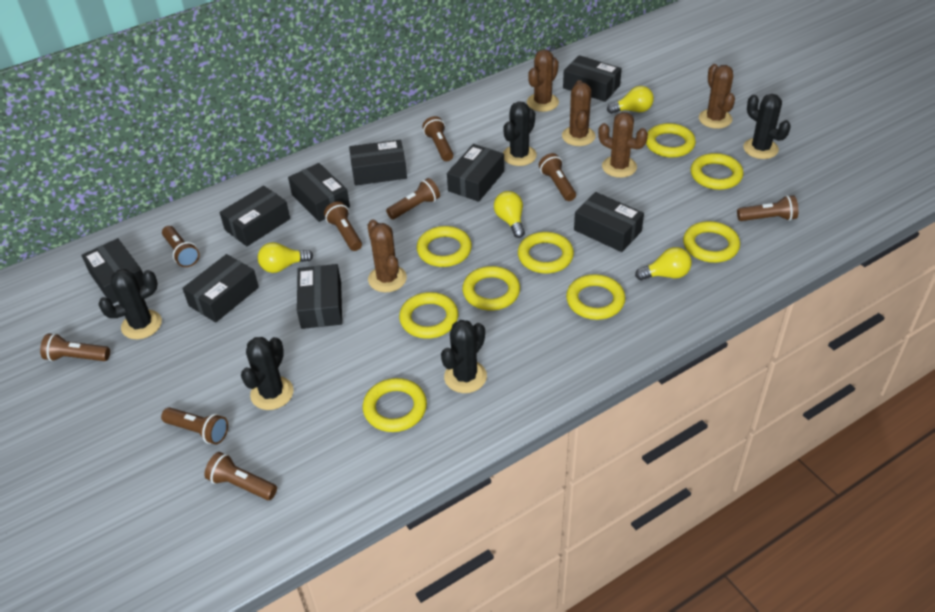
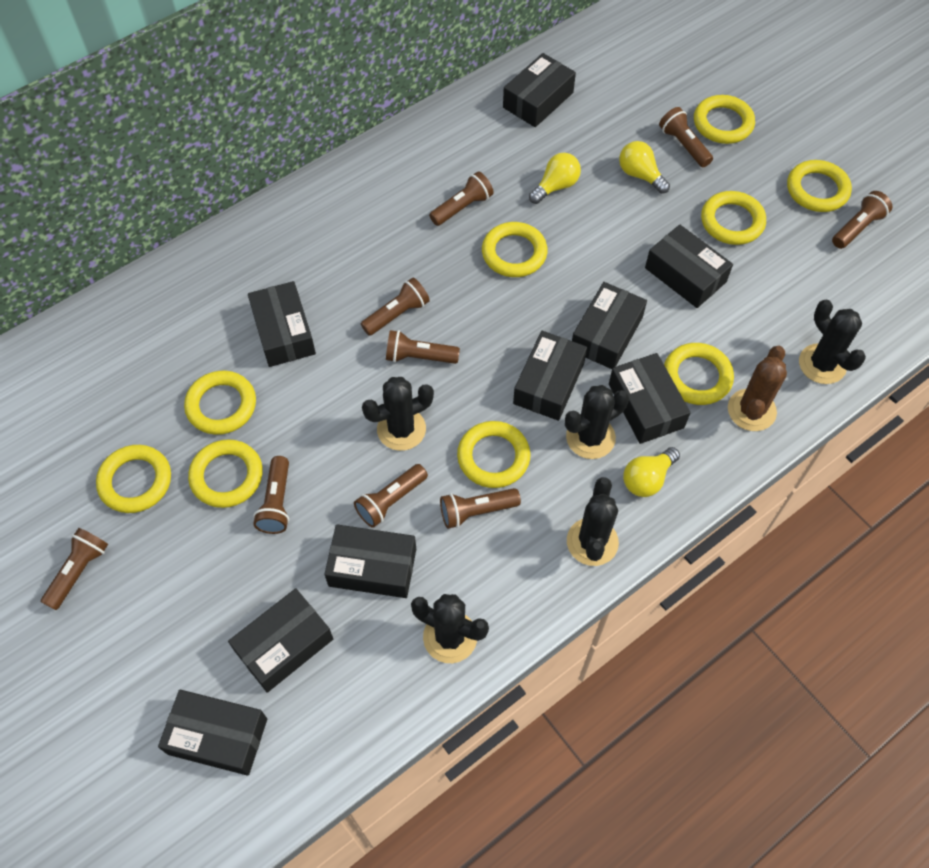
brown cactus: 5 -> 1
yellow light bulb: 4 -> 3

